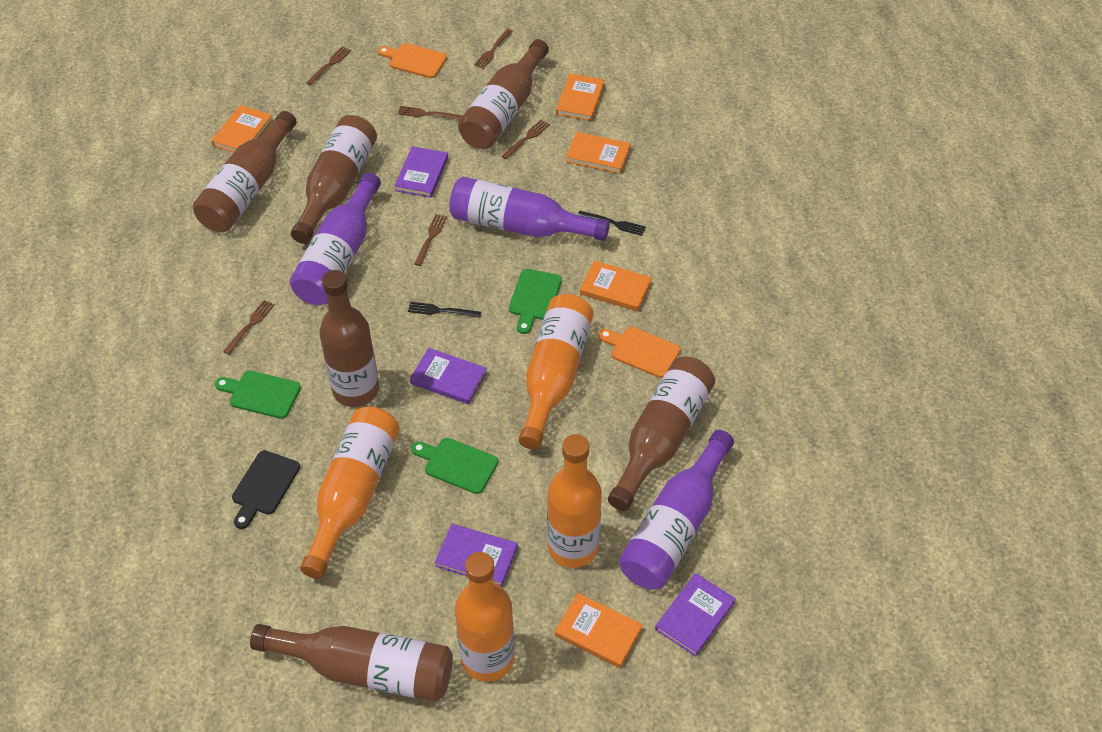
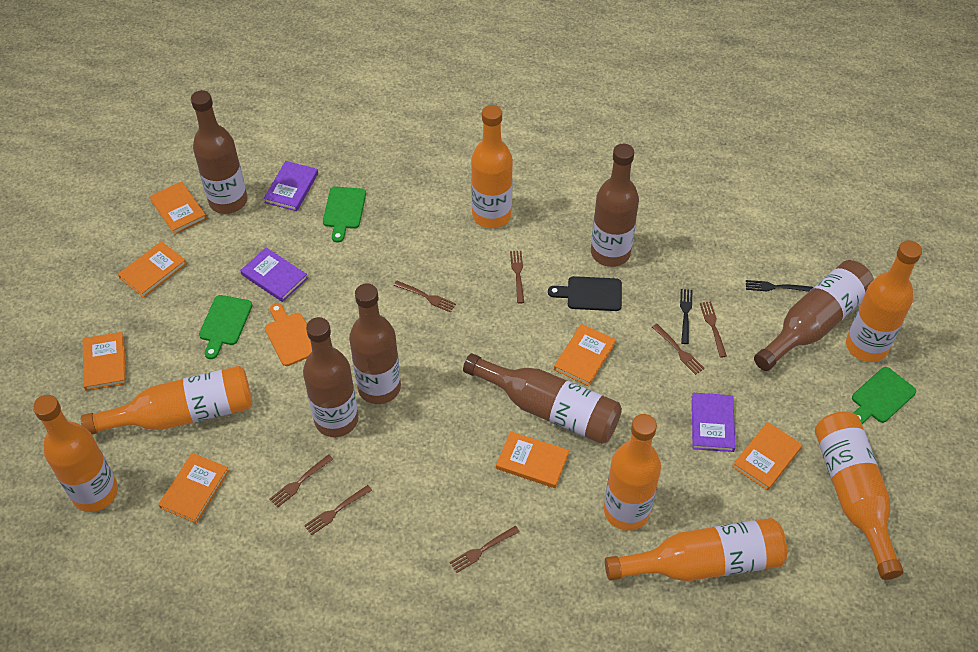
brown fork: 6 -> 7
orange book: 5 -> 7
orange bottle: 4 -> 7
orange cutting board: 2 -> 1
purple book: 4 -> 3
purple bottle: 3 -> 0

